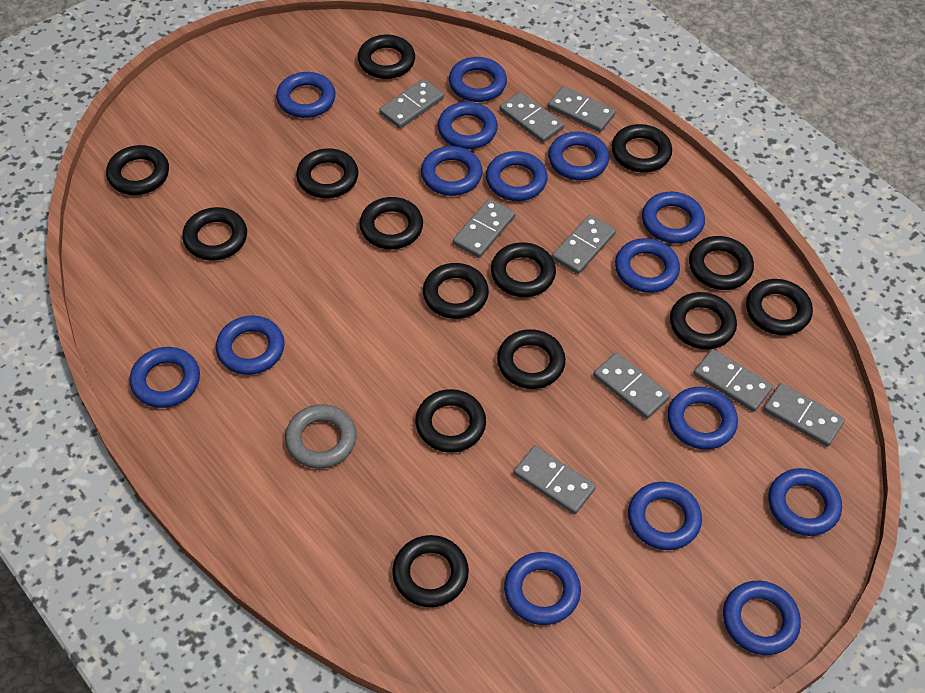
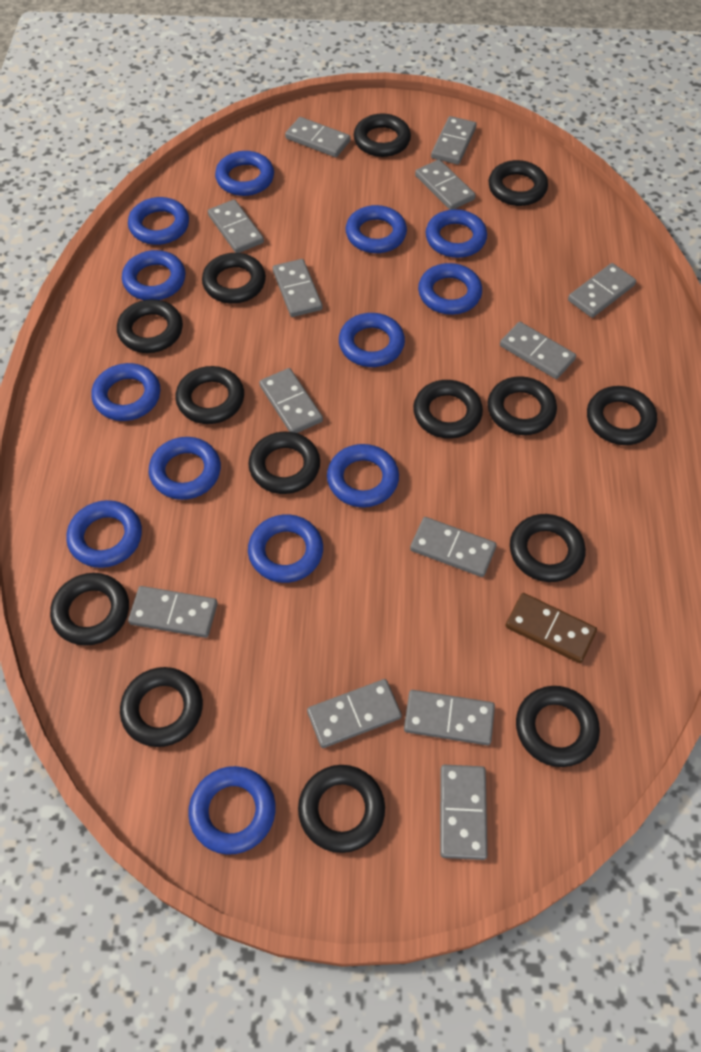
blue ring: 15 -> 13
brown domino: 0 -> 1
grey domino: 9 -> 13
grey ring: 1 -> 0

